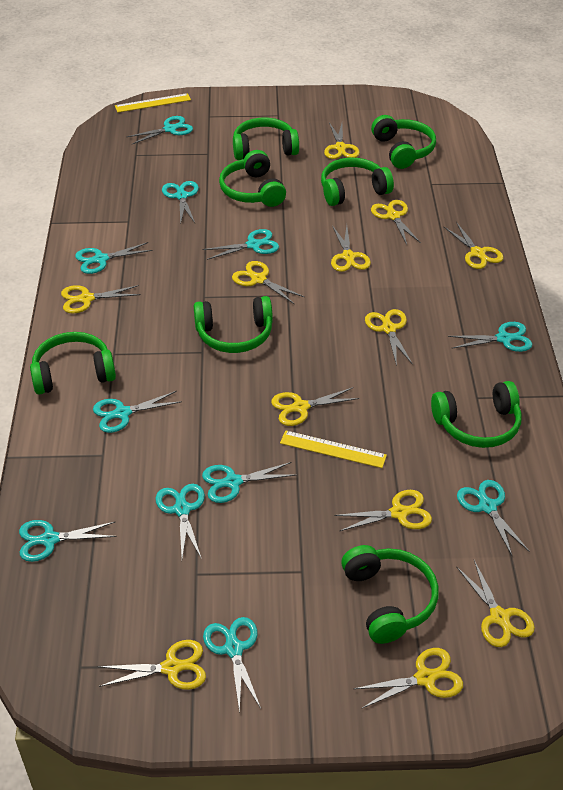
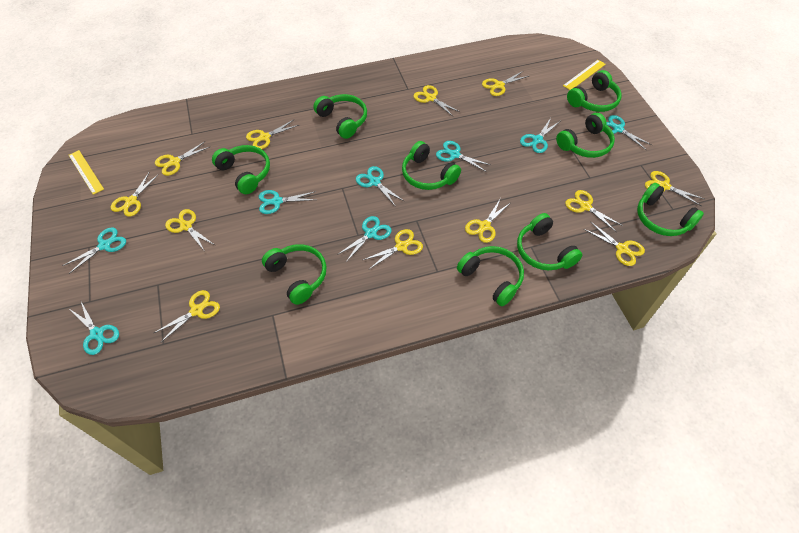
green headphones: 8 -> 9
turquoise scissors: 11 -> 8

